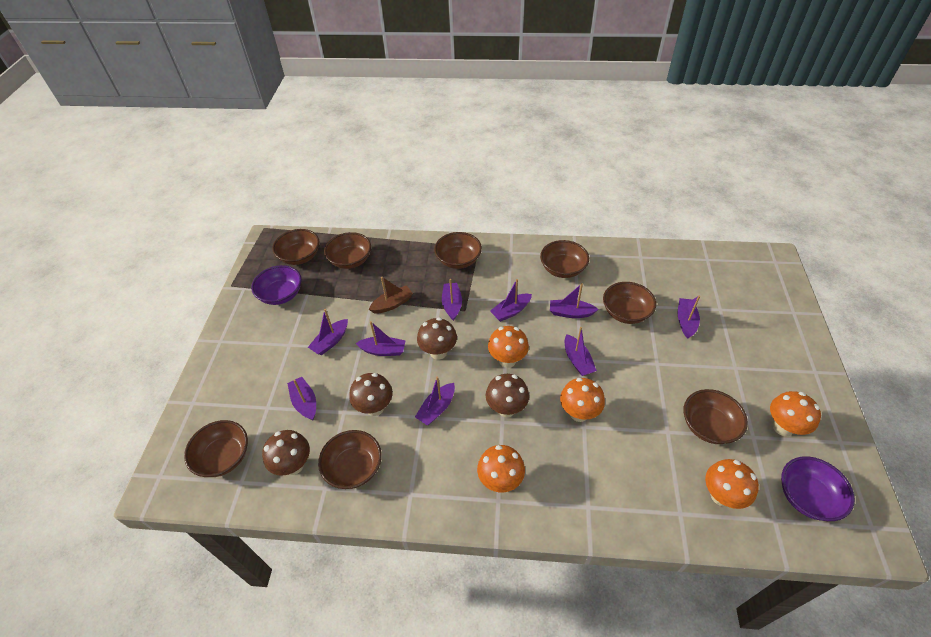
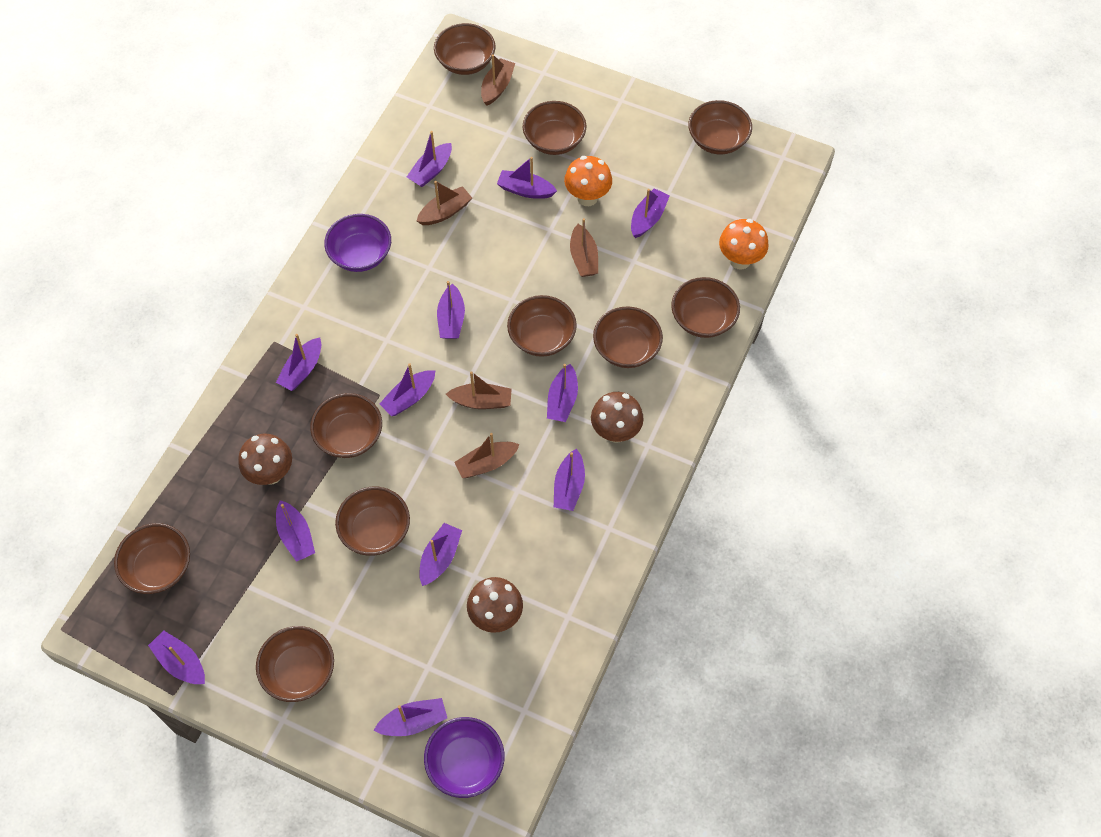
brown boat: 1 -> 5
brown bowl: 8 -> 10
brown mushroom: 4 -> 3
orange mushroom: 5 -> 2
purple boat: 9 -> 12

